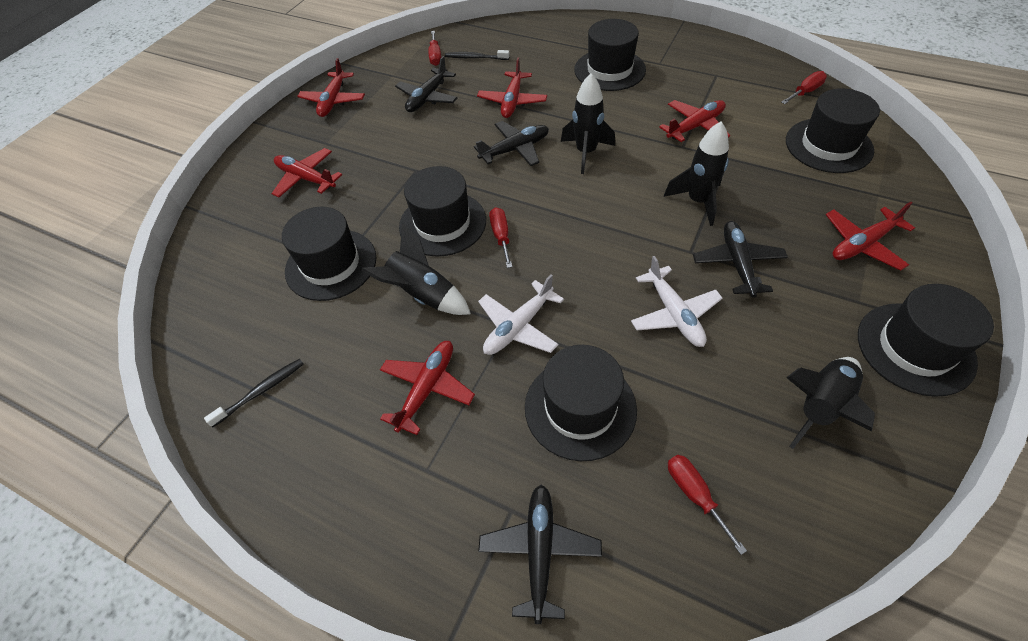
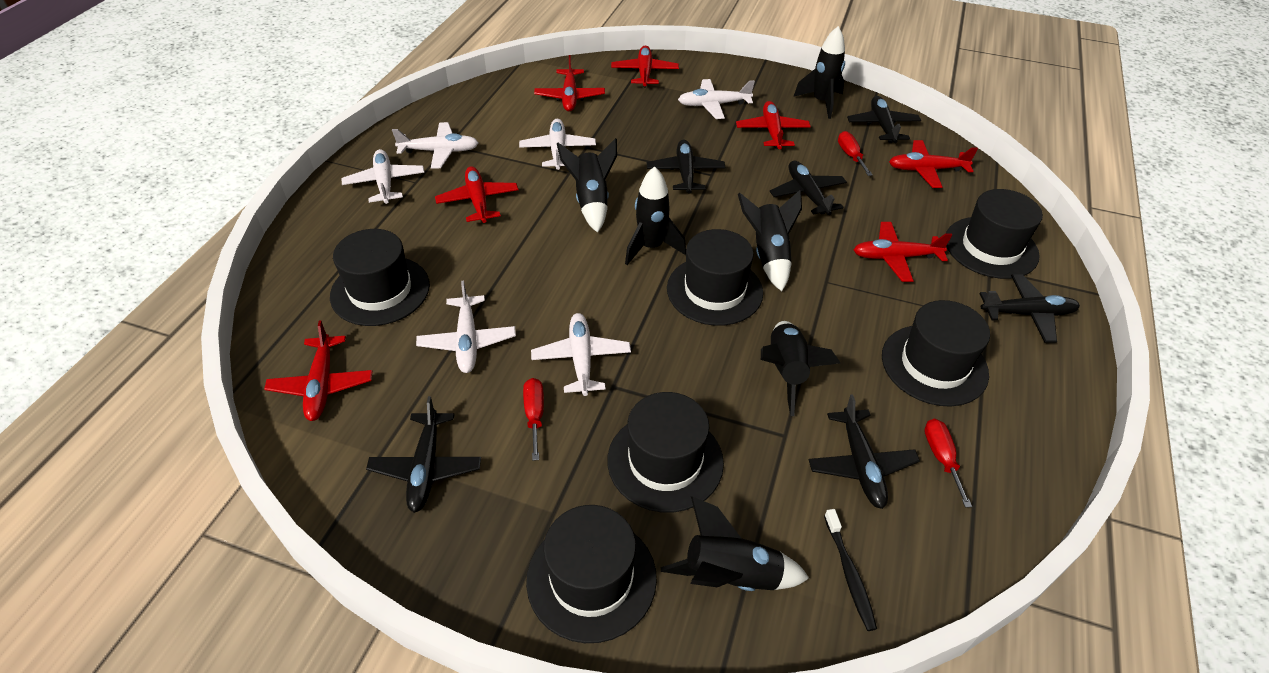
black plane: 4 -> 6
black rocket: 4 -> 6
black toothbrush: 2 -> 1
red plane: 6 -> 7
red screwdriver: 4 -> 3
white plane: 2 -> 6

